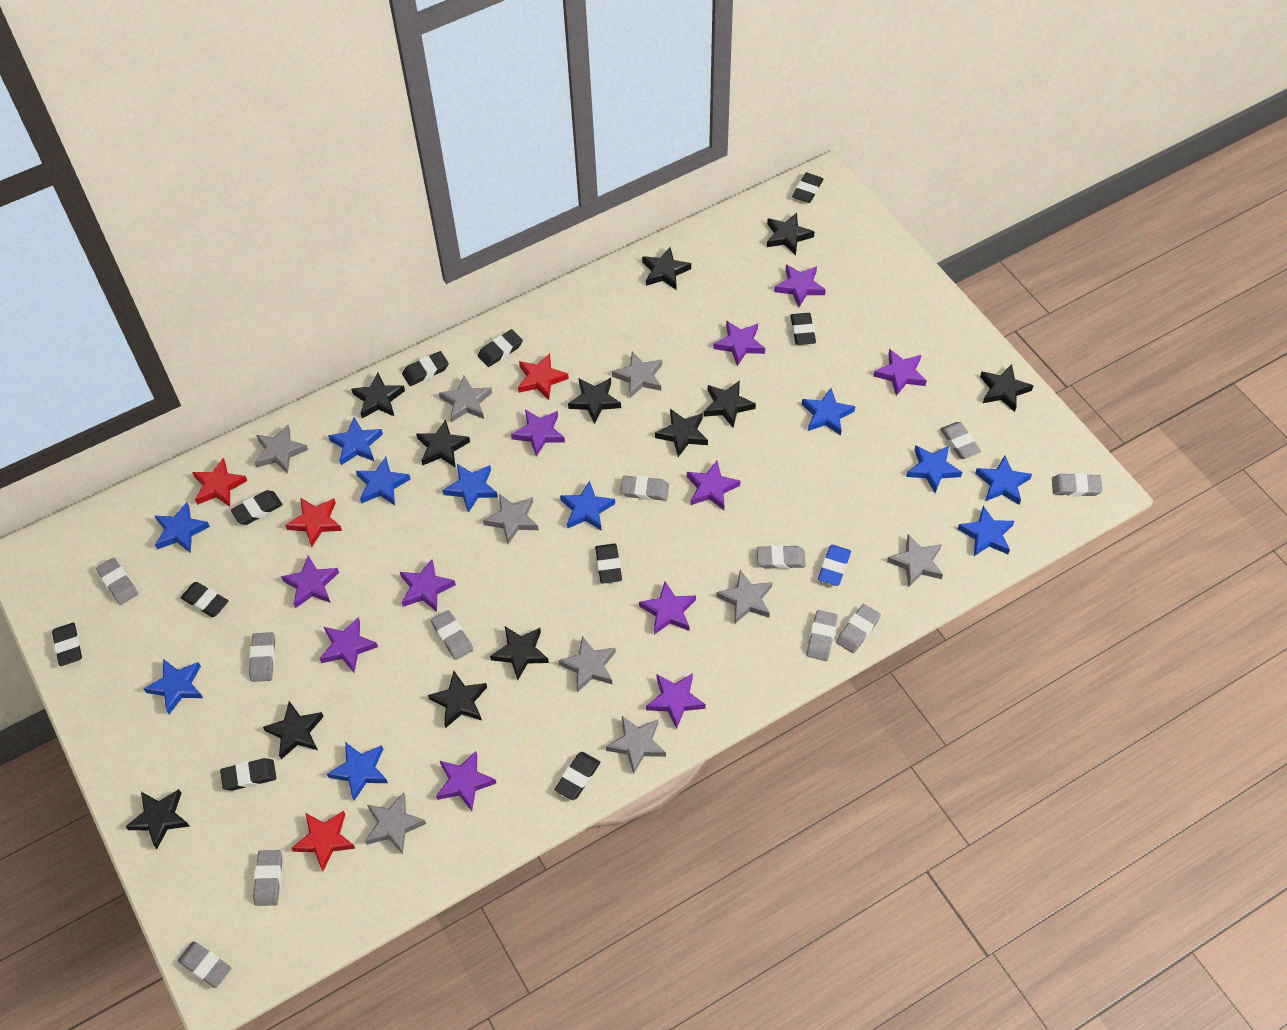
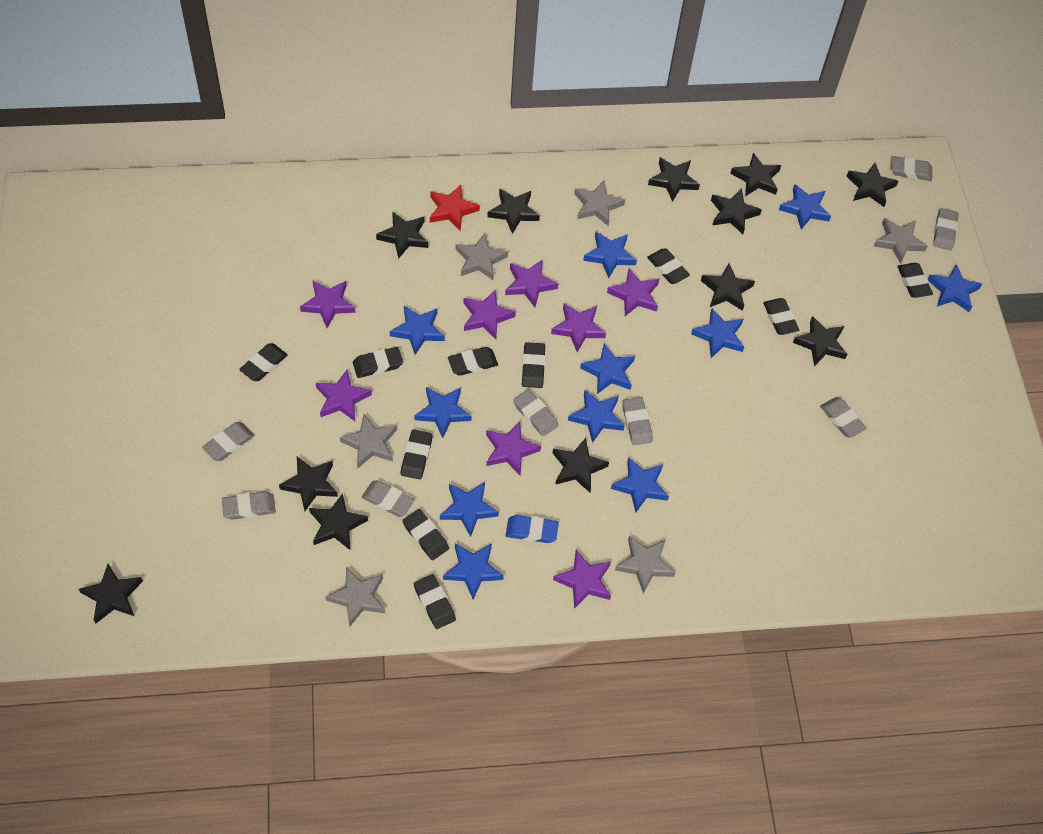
grey eraser: 11 -> 8
grey star: 9 -> 6
purple star: 11 -> 8
red star: 4 -> 1

